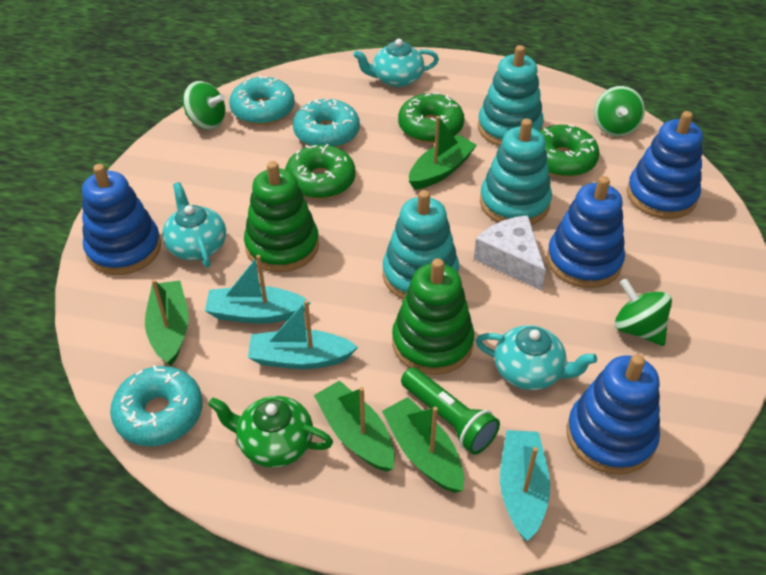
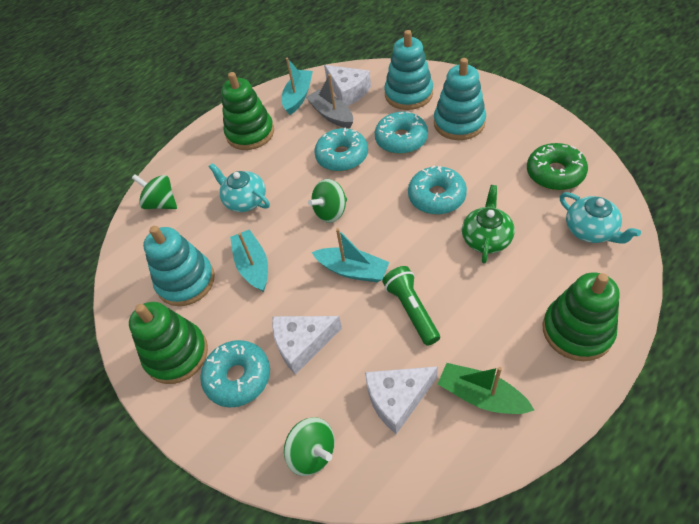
blue stacking toy: 4 -> 0
green boat: 4 -> 1
green donut: 3 -> 1
green stacking toy: 2 -> 3
grey boat: 0 -> 1
turquoise donut: 3 -> 4
turquoise teapot: 3 -> 2
white cheese: 1 -> 3

